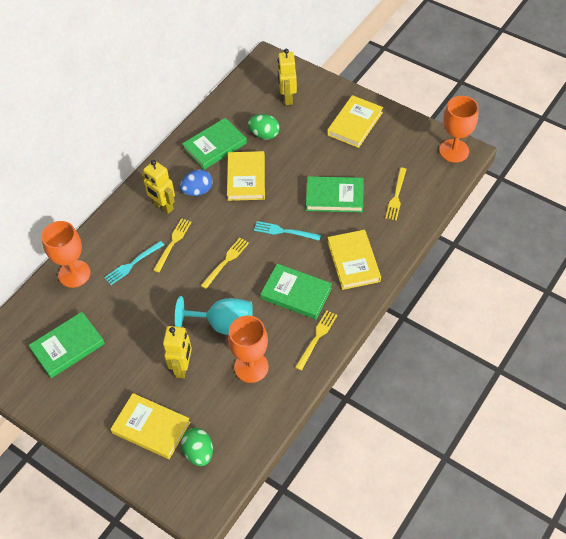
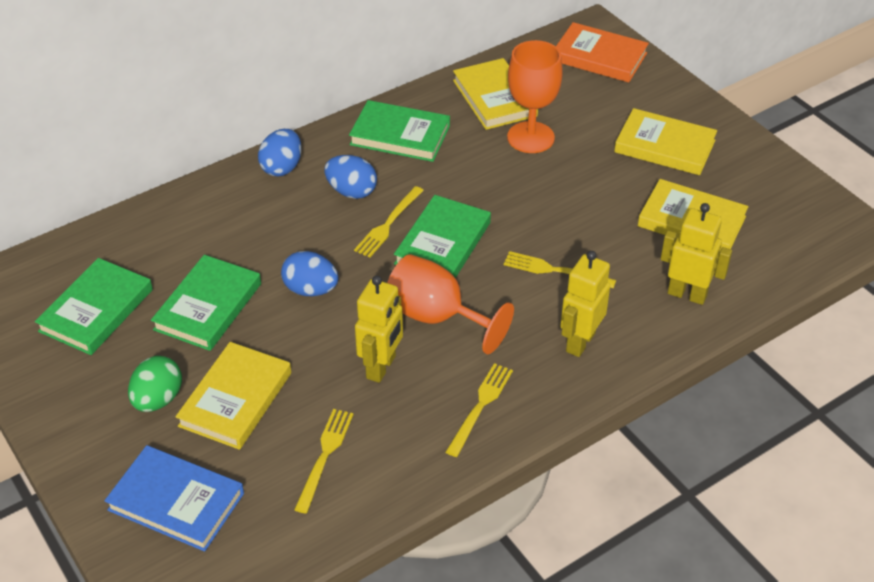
blue book: 0 -> 1
blue egg: 1 -> 3
green egg: 2 -> 1
orange book: 0 -> 1
orange goblet: 3 -> 2
turquoise fork: 2 -> 0
turquoise goblet: 1 -> 0

